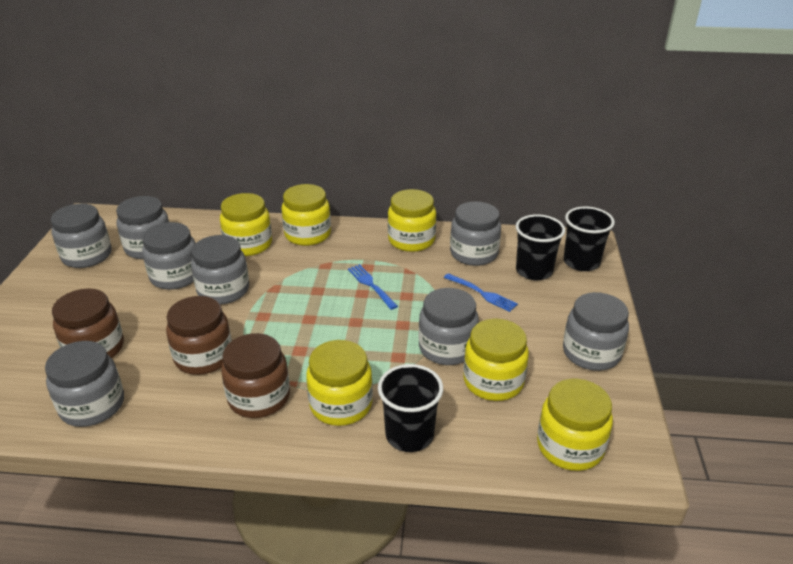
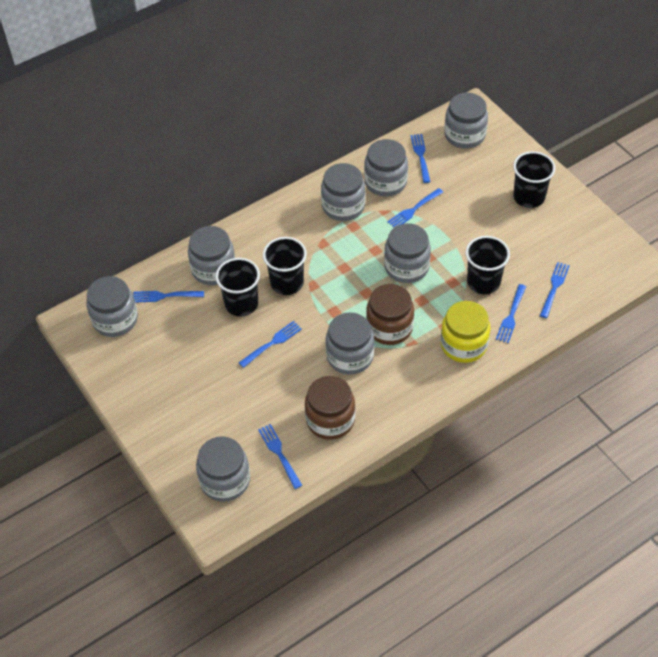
black cup: 3 -> 4
blue fork: 2 -> 7
brown jar: 3 -> 2
yellow jar: 6 -> 1

